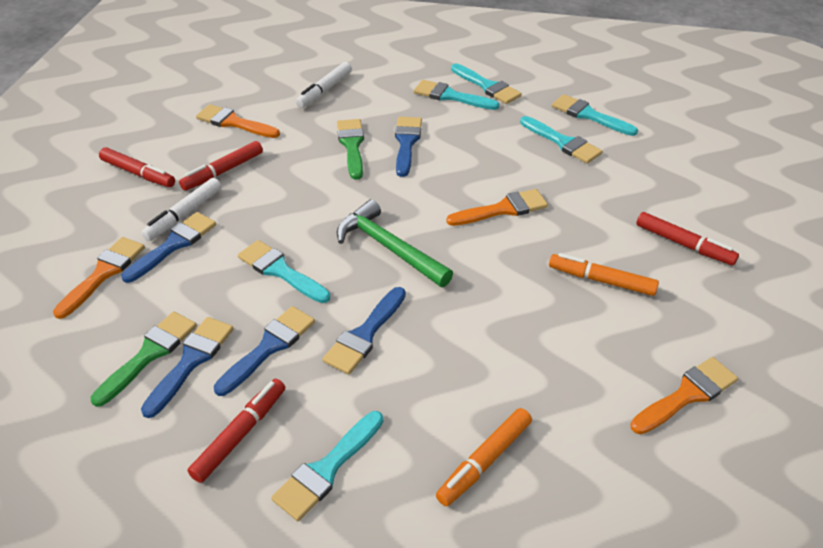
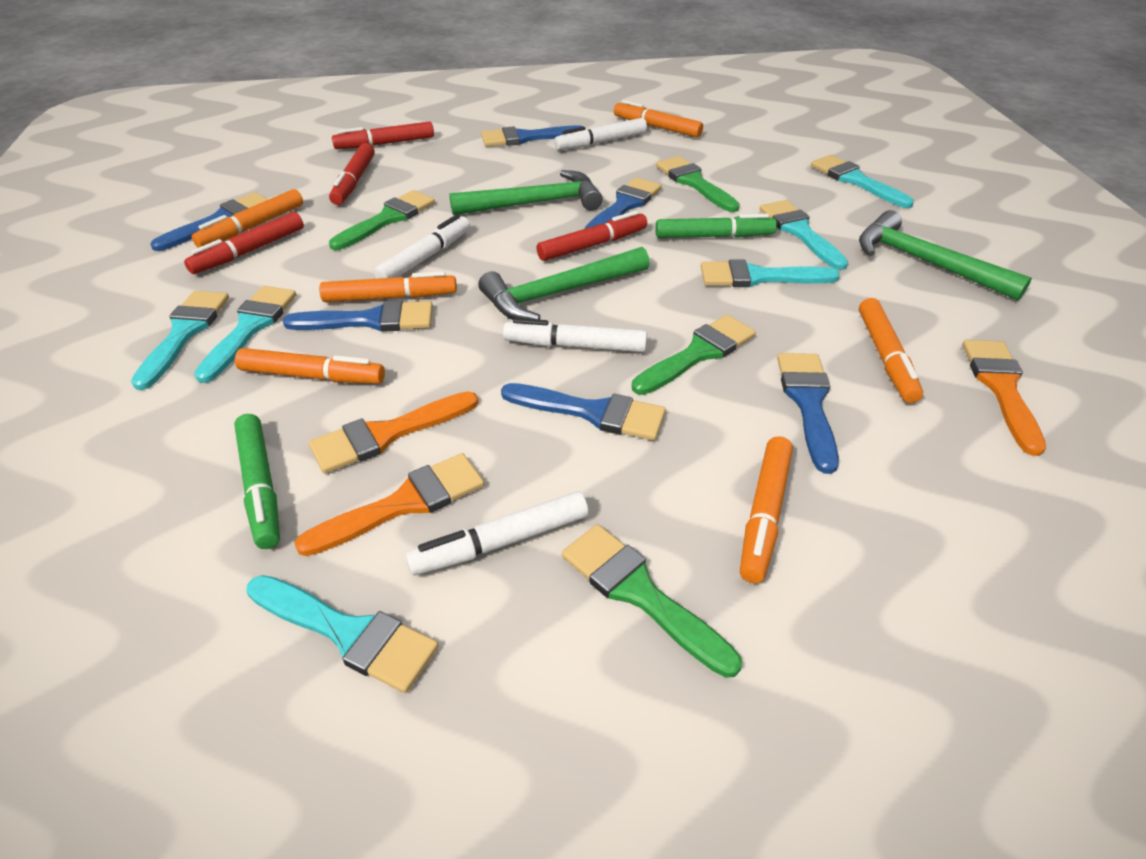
blue brush: 5 -> 6
green brush: 2 -> 4
green hammer: 1 -> 3
green marker: 0 -> 2
orange brush: 4 -> 3
orange marker: 2 -> 6
white marker: 2 -> 4

